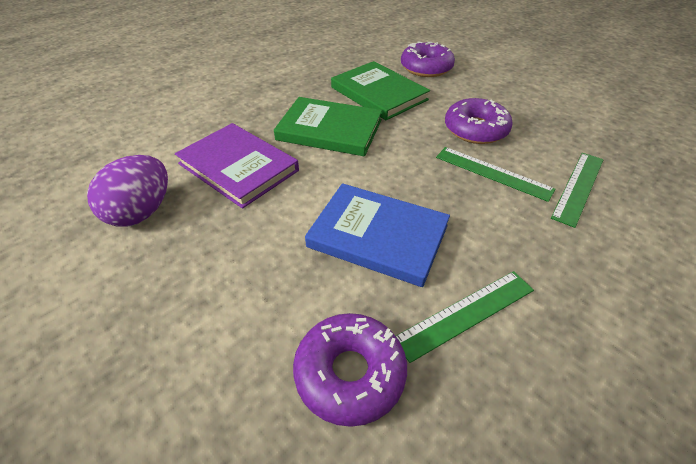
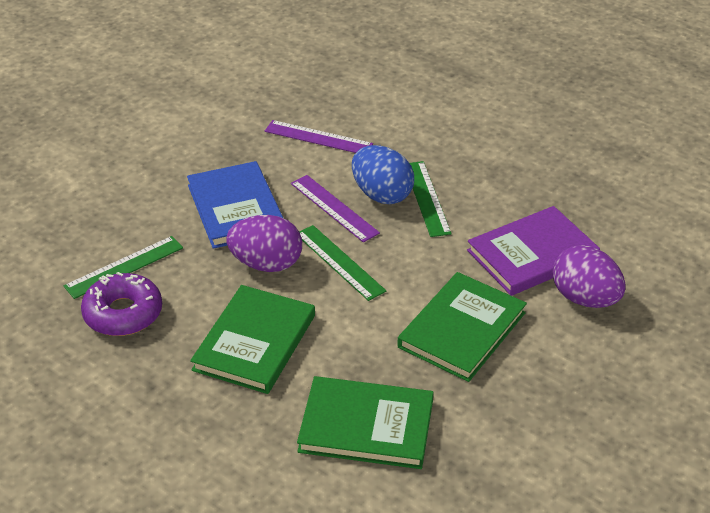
blue egg: 0 -> 1
green book: 2 -> 3
purple donut: 3 -> 1
purple egg: 1 -> 2
purple ruler: 0 -> 2

